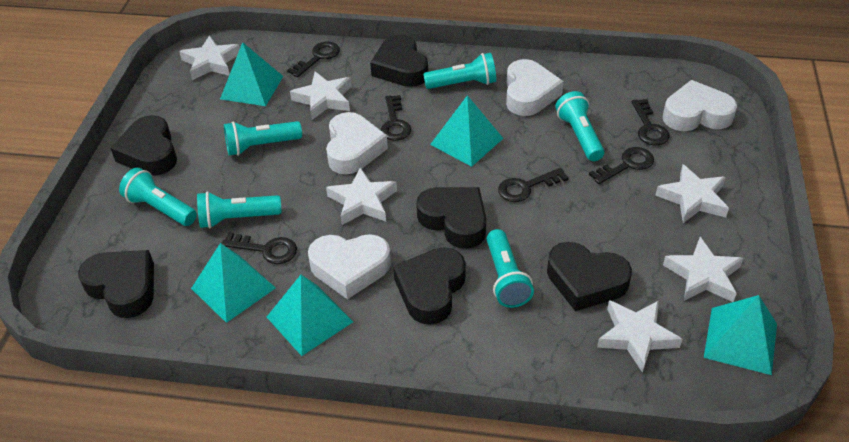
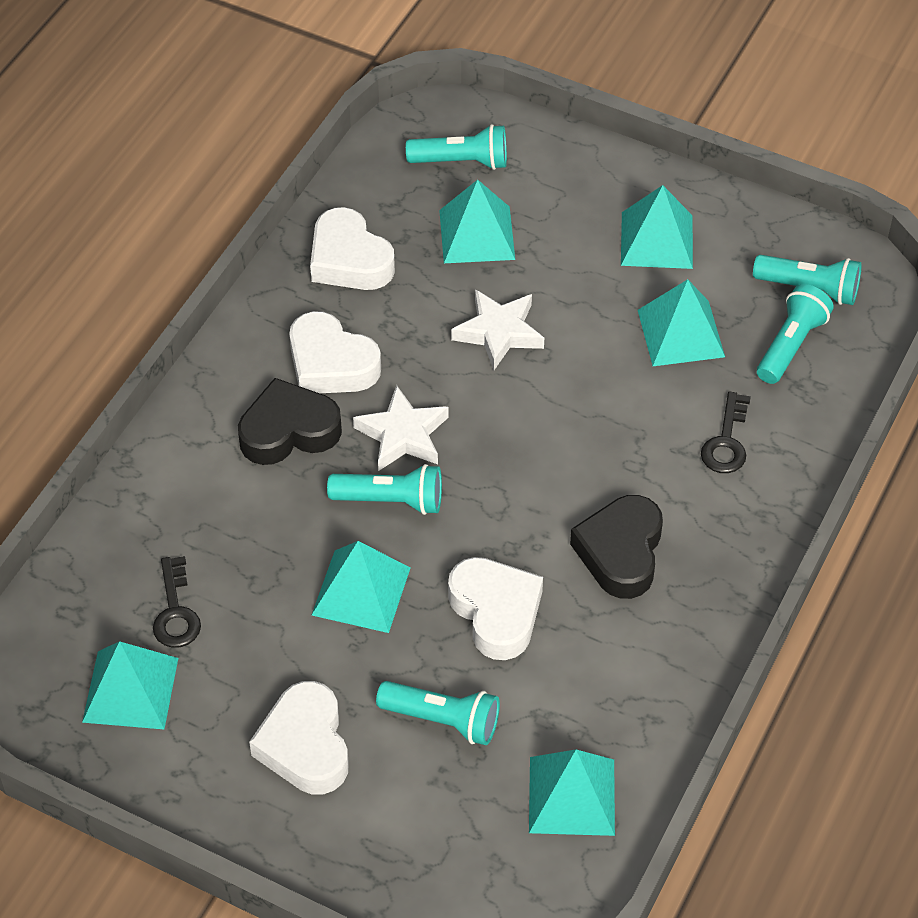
black heart: 6 -> 2
black key: 6 -> 2
turquoise flashlight: 6 -> 5
turquoise pyramid: 5 -> 6
white star: 6 -> 2

